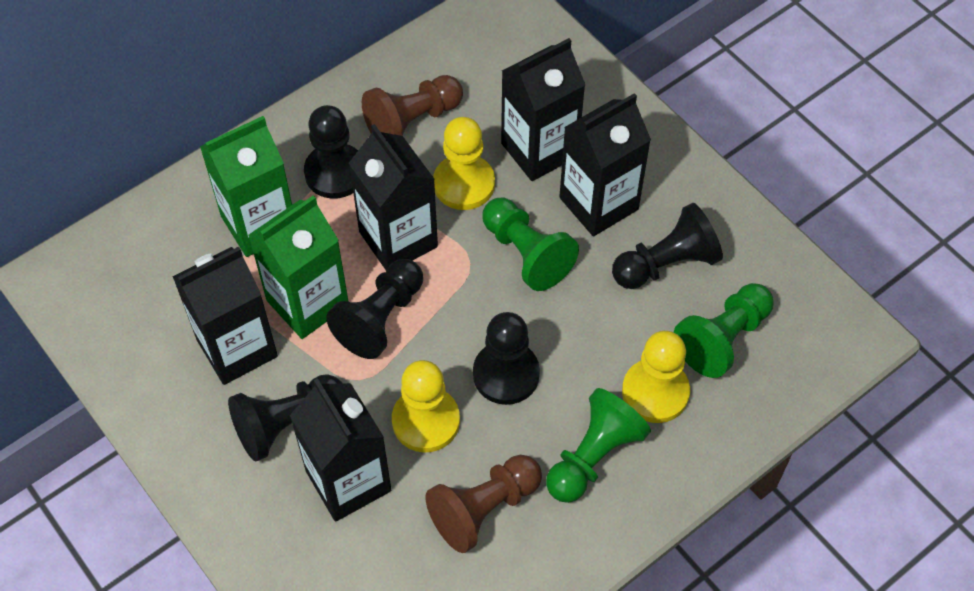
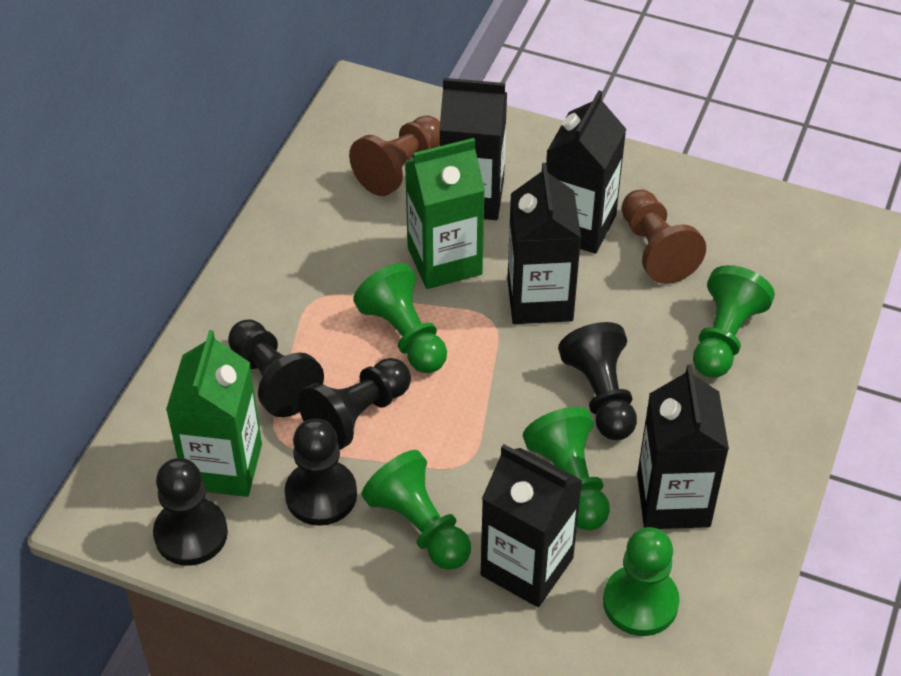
green pawn: 3 -> 5
yellow pawn: 3 -> 0

